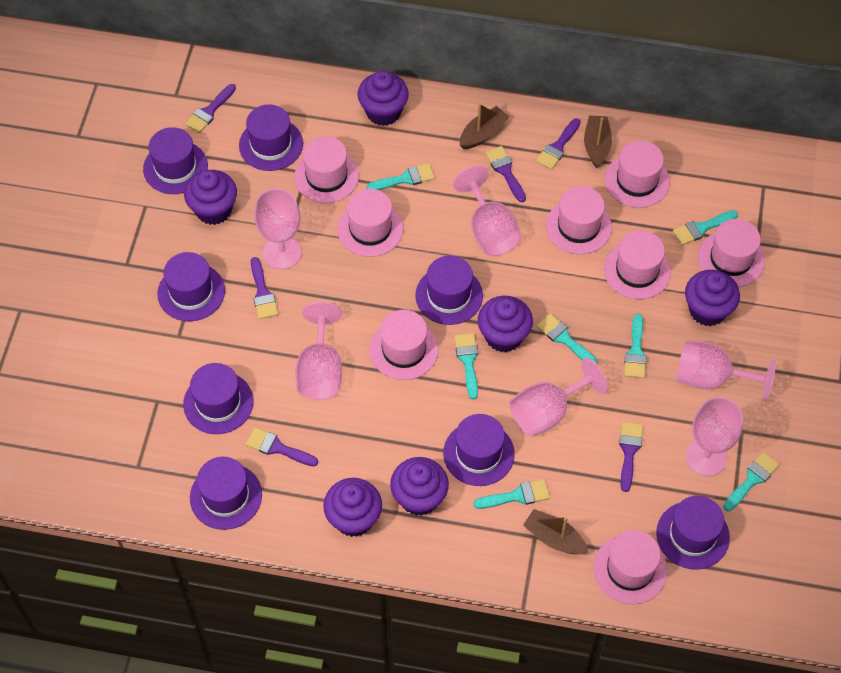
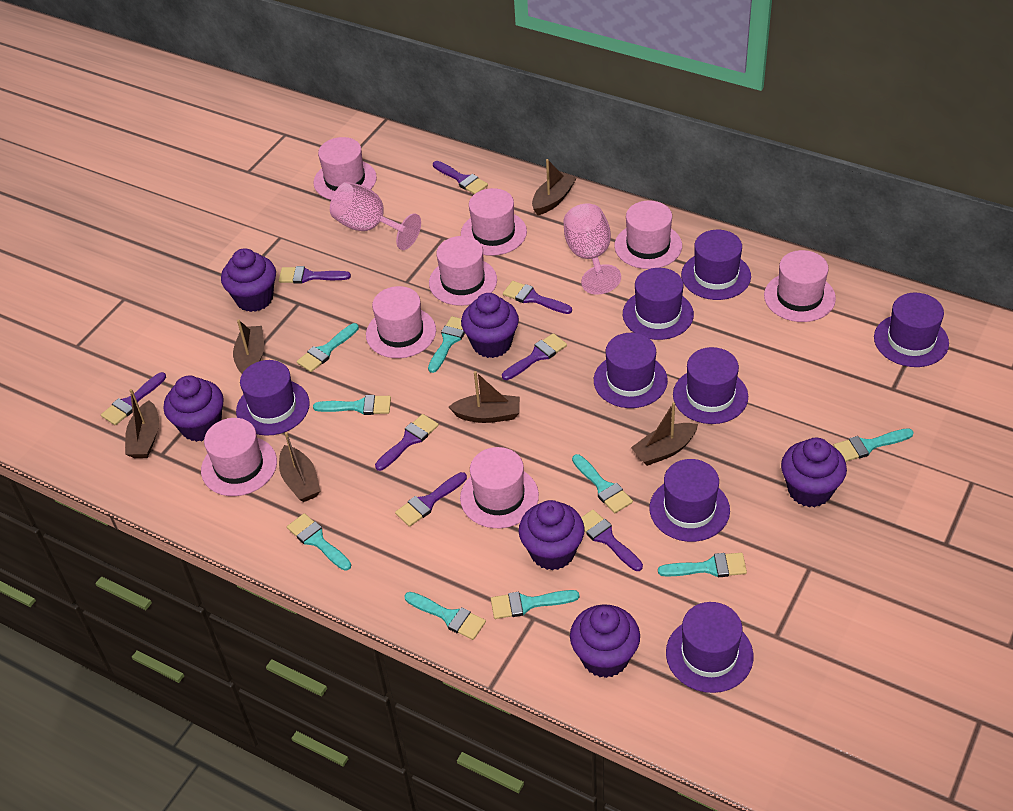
brown boat: 3 -> 6
pink goblet: 6 -> 2
purple brush: 6 -> 8
turquoise brush: 7 -> 9

